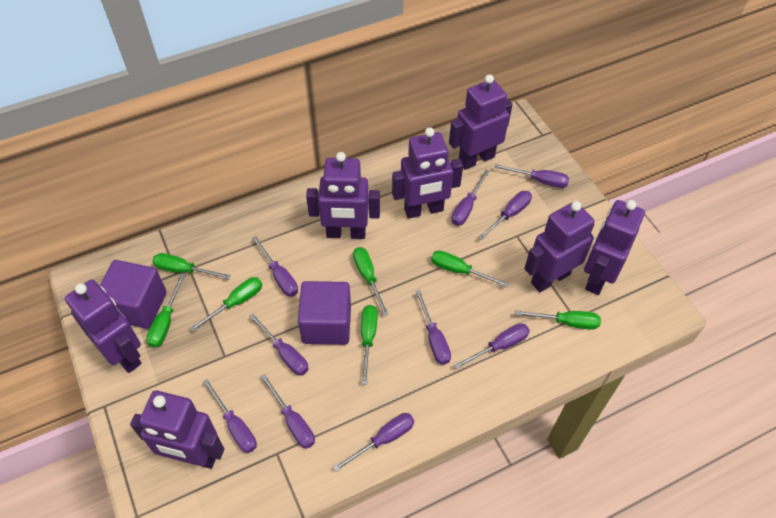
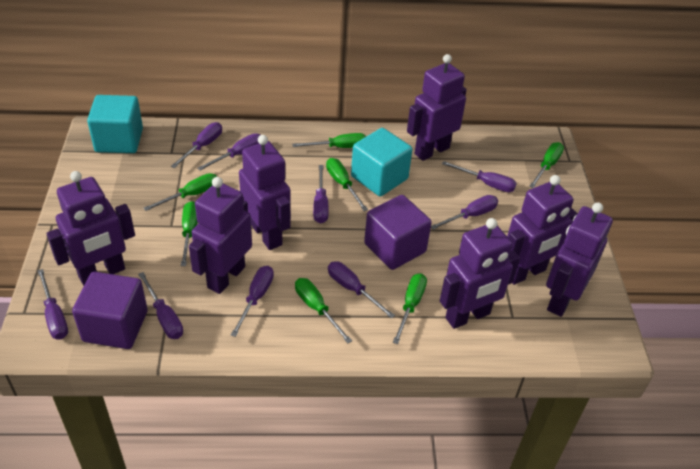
purple screwdriver: 10 -> 9
turquoise cube: 0 -> 2

